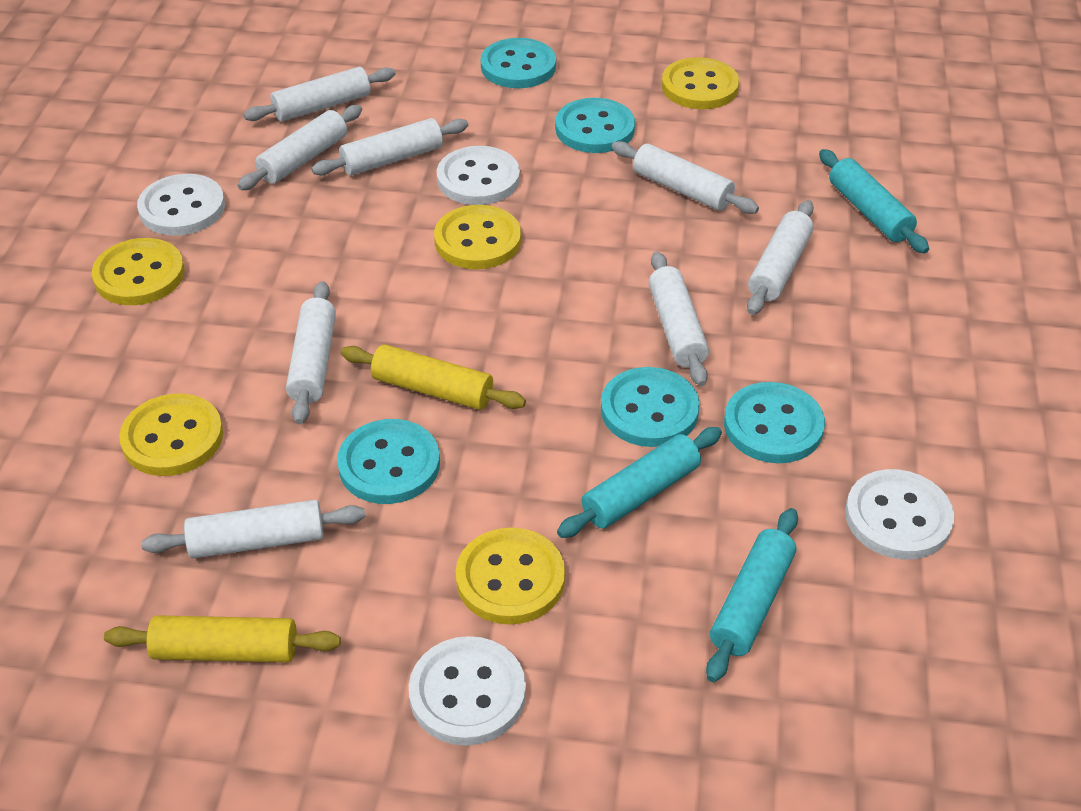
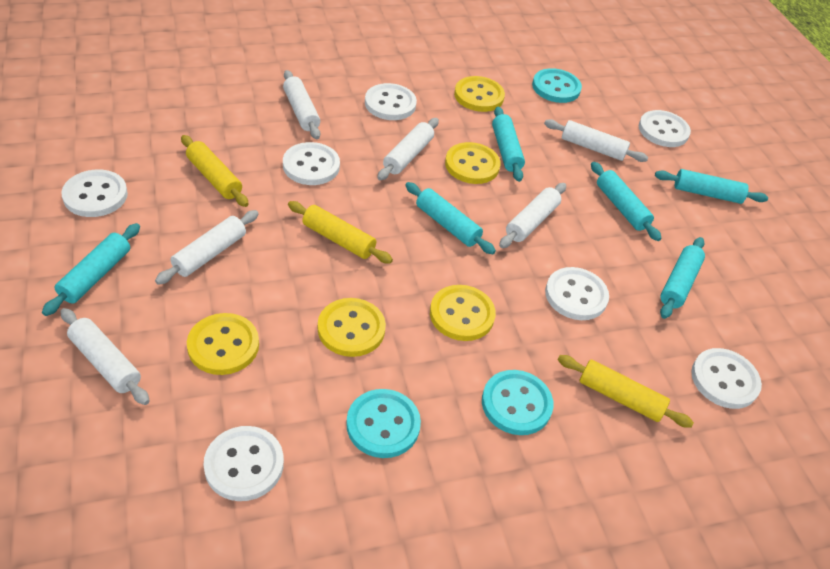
turquoise button: 5 -> 3
turquoise rolling pin: 3 -> 6
white button: 4 -> 7
white rolling pin: 8 -> 6
yellow rolling pin: 2 -> 3

